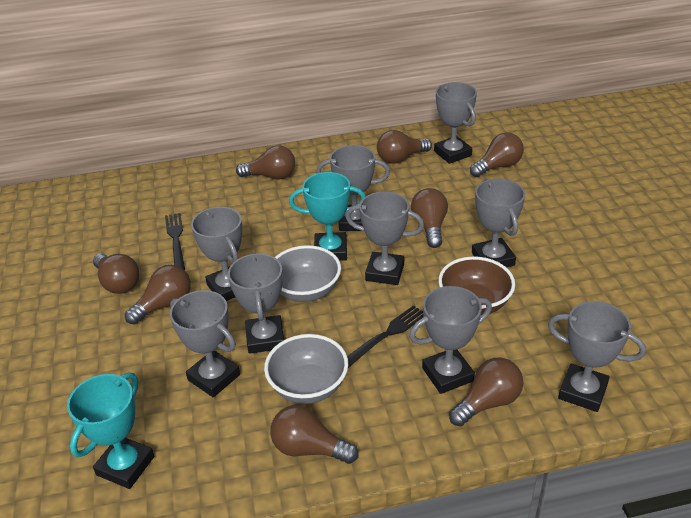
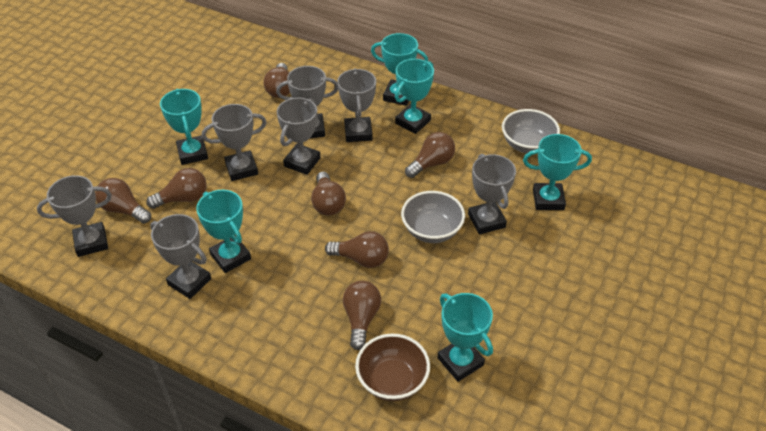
black fork: 2 -> 0
brown light bulb: 8 -> 7
grey trophy: 9 -> 7
turquoise trophy: 2 -> 6

